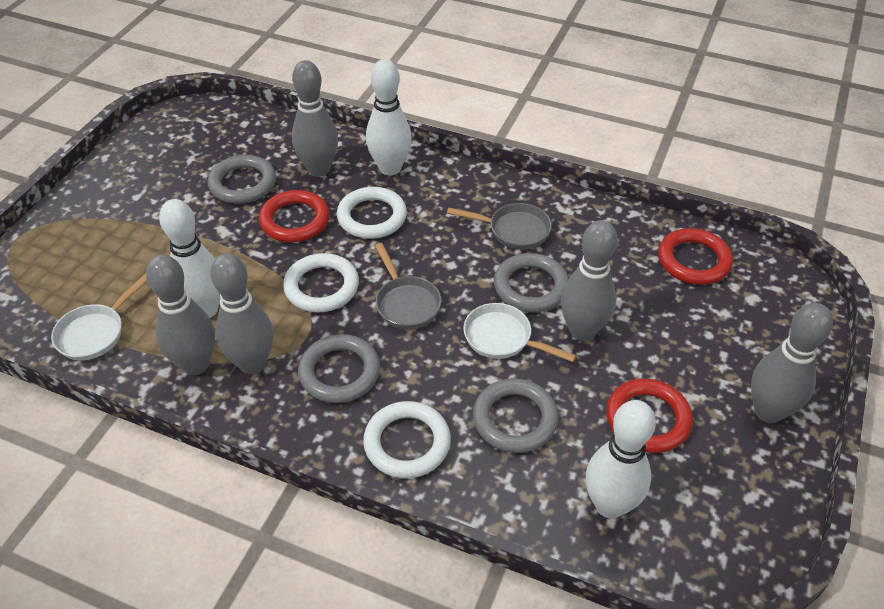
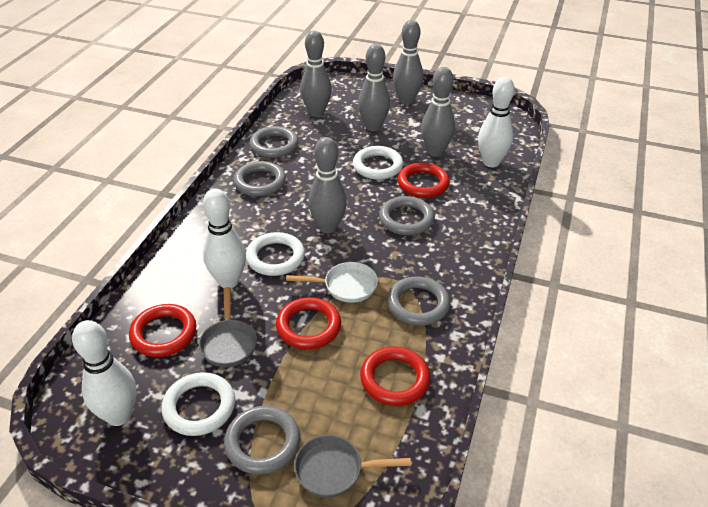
grey ring: 4 -> 5
red ring: 3 -> 4
white pan: 2 -> 1

